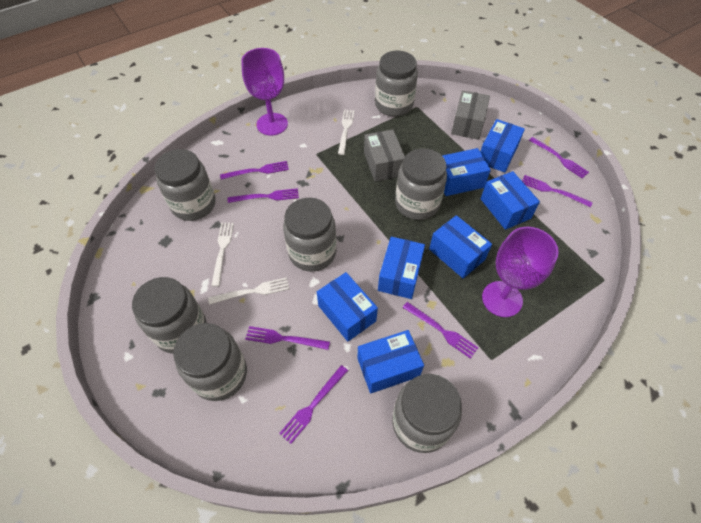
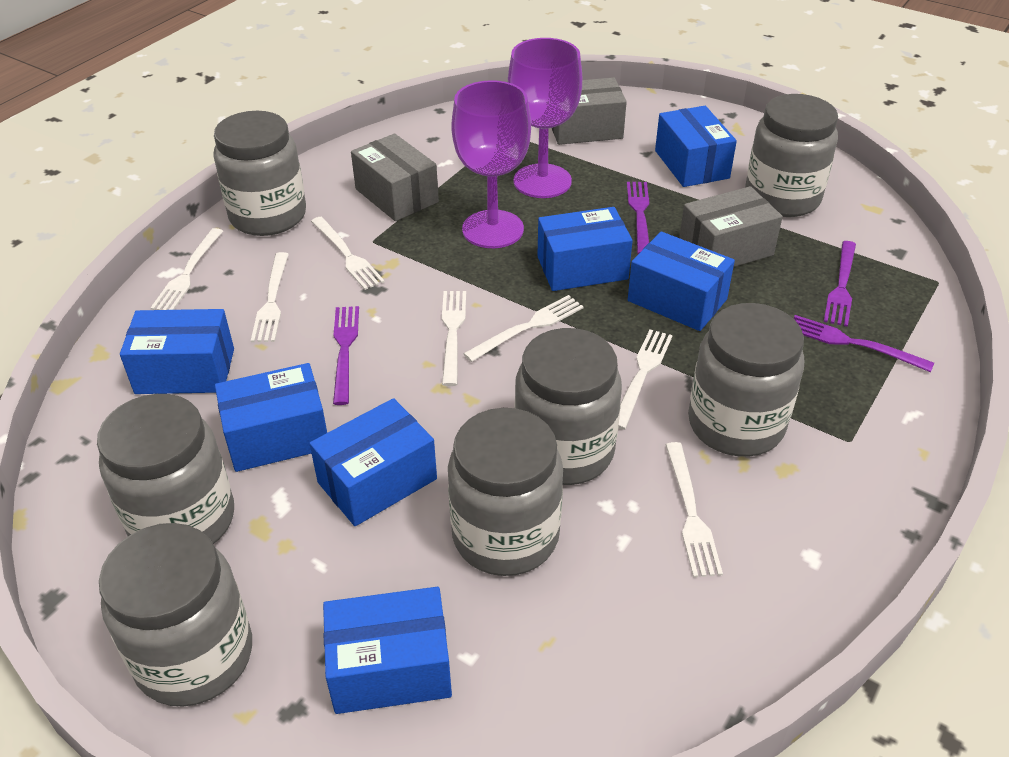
grey box: 2 -> 3
purple fork: 7 -> 4
white fork: 3 -> 7

